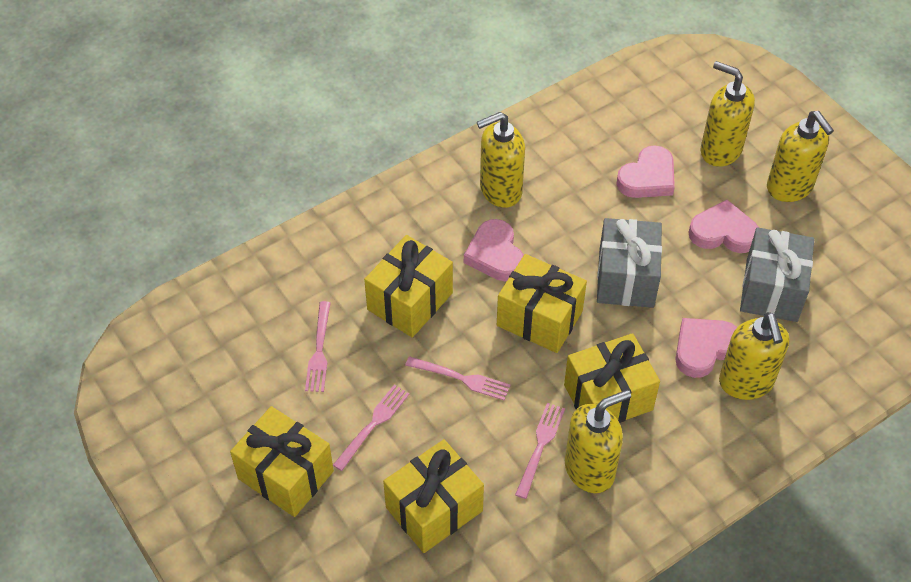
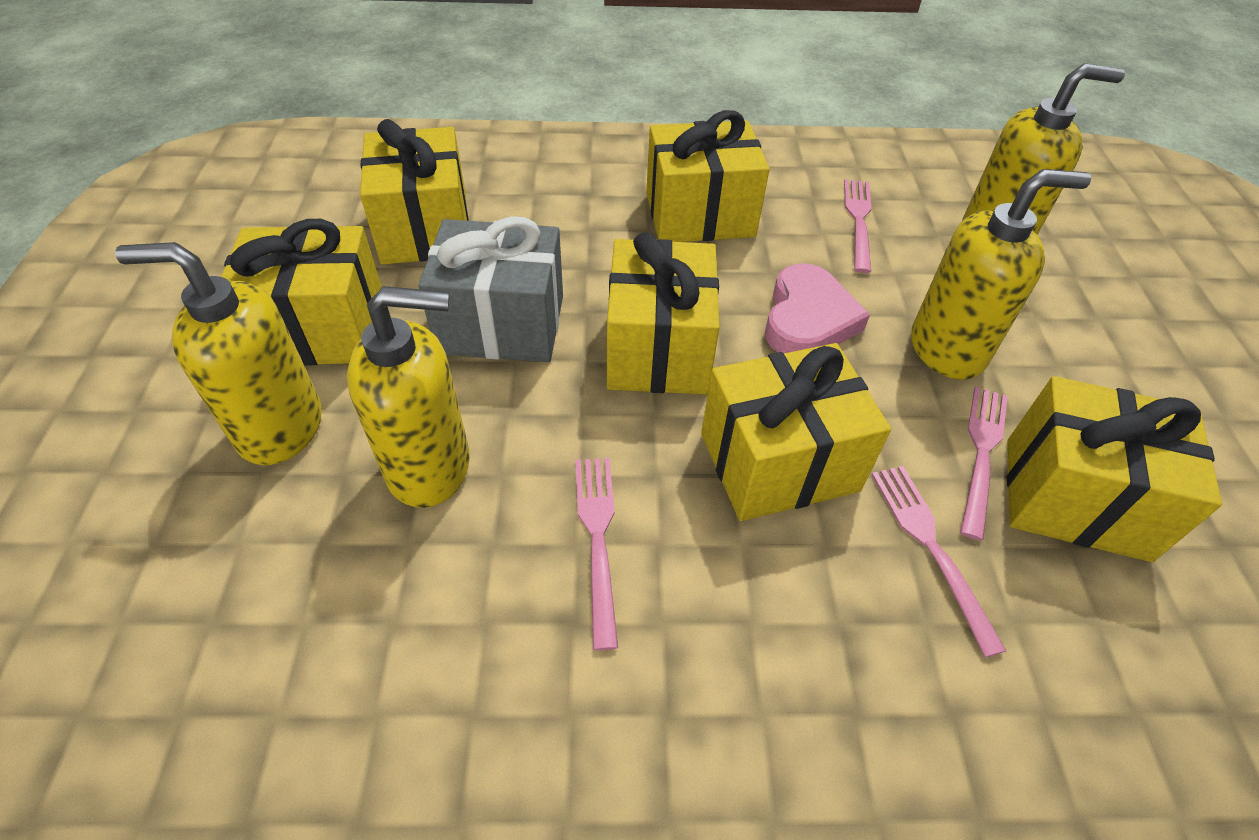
grey gift: 2 -> 1
pink heart: 4 -> 1
yellow gift: 5 -> 6
yellow soap dispenser: 5 -> 4

